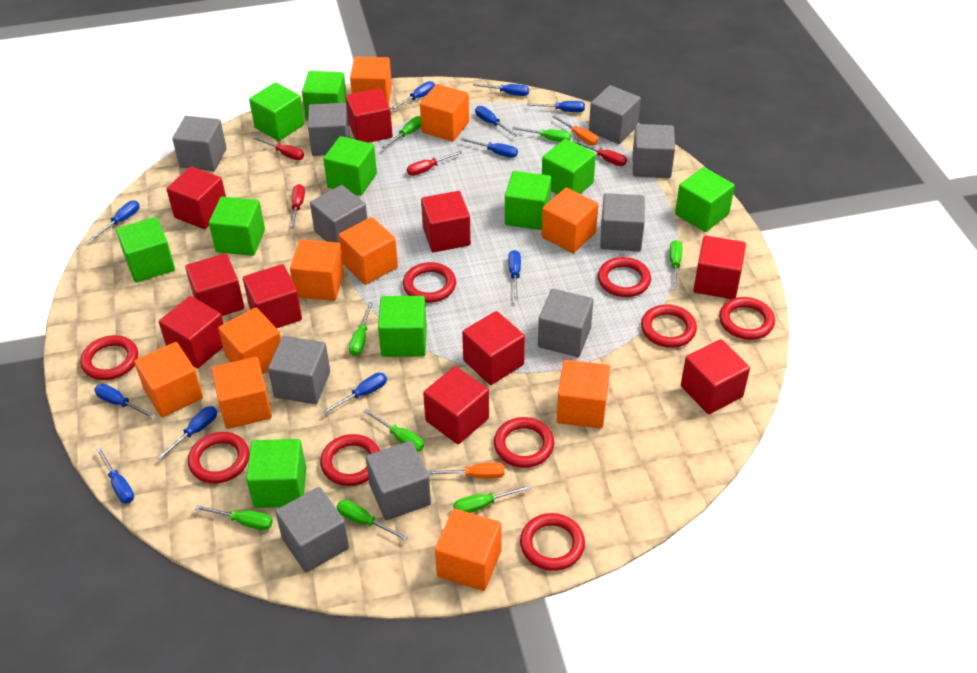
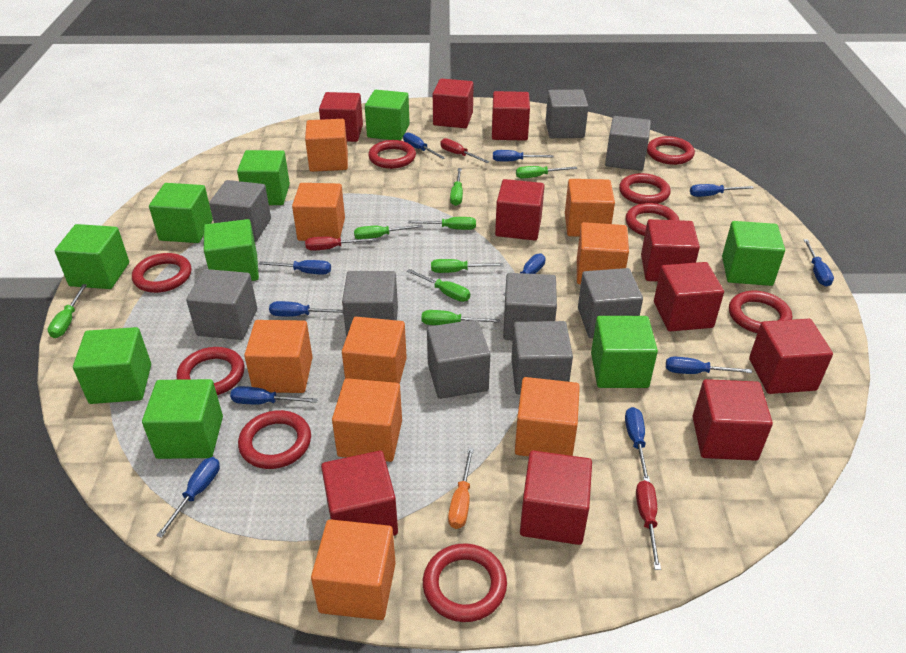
green cube: 10 -> 9
grey cube: 10 -> 9
orange cube: 10 -> 9
orange screwdriver: 2 -> 1
red screwdriver: 4 -> 3

